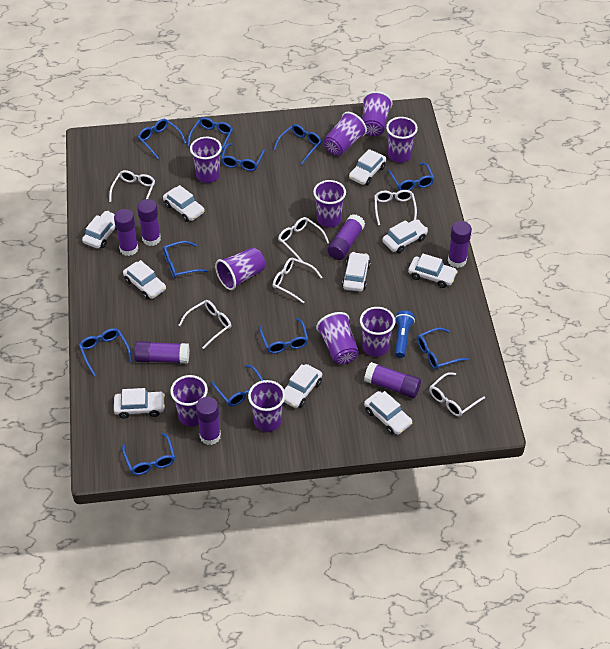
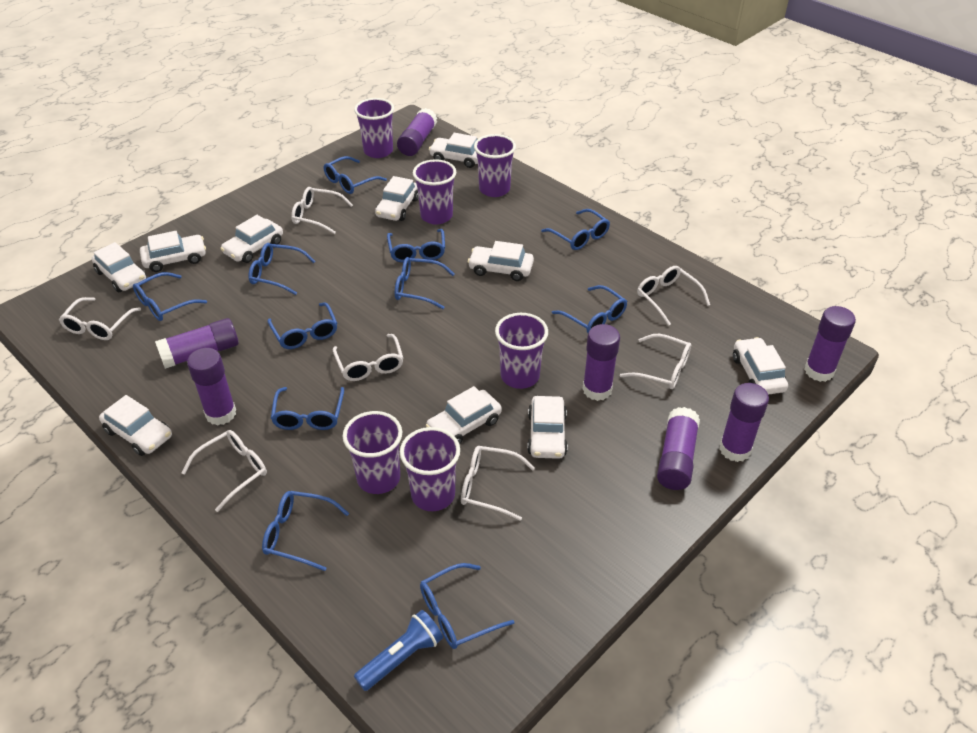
purple cup: 10 -> 6
white glasses: 6 -> 7

